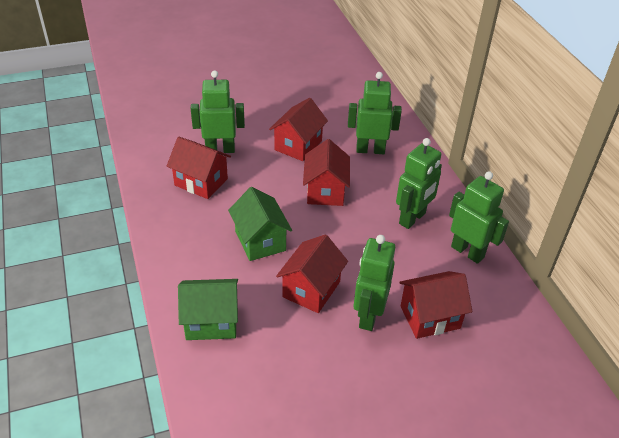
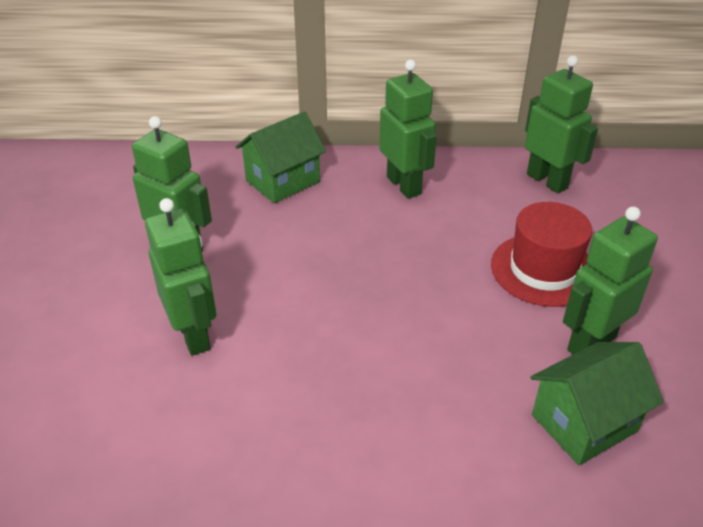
red hat: 0 -> 1
red house: 5 -> 0

